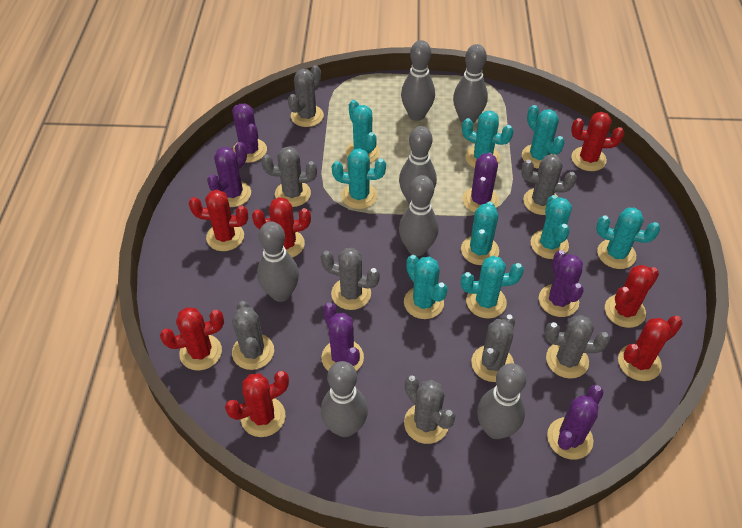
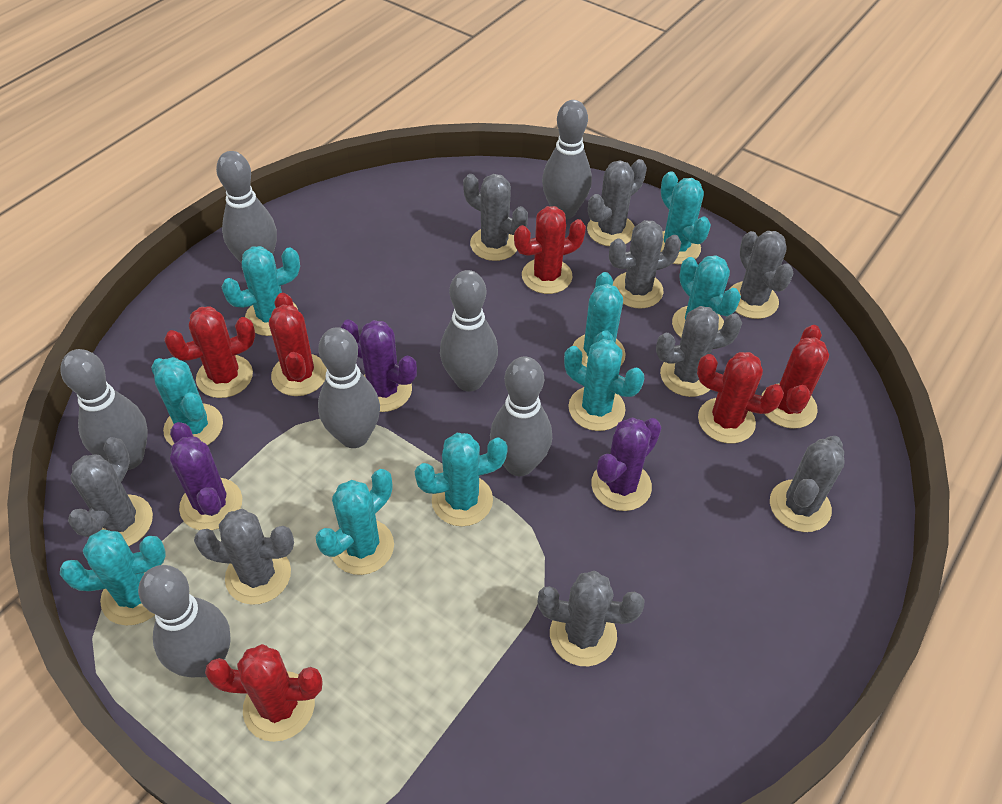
grey cactus: 8 -> 9
purple cactus: 6 -> 3
red cactus: 7 -> 6

